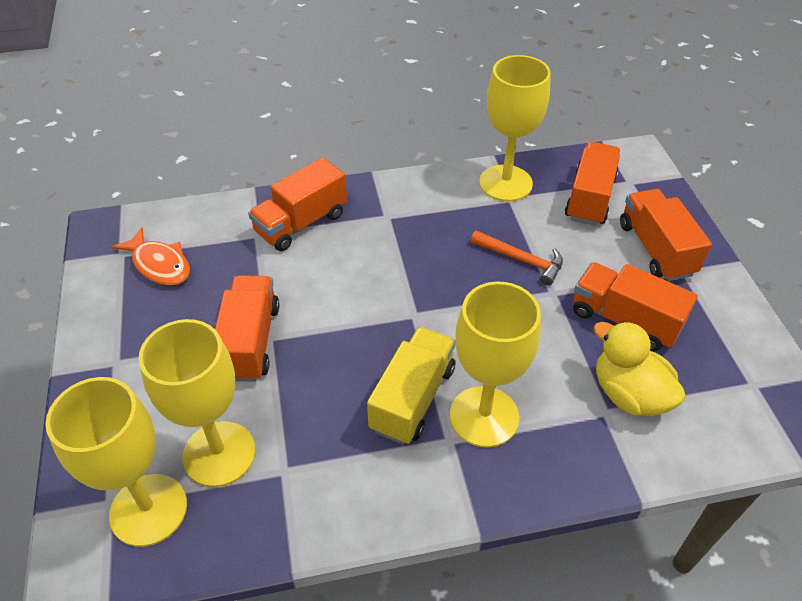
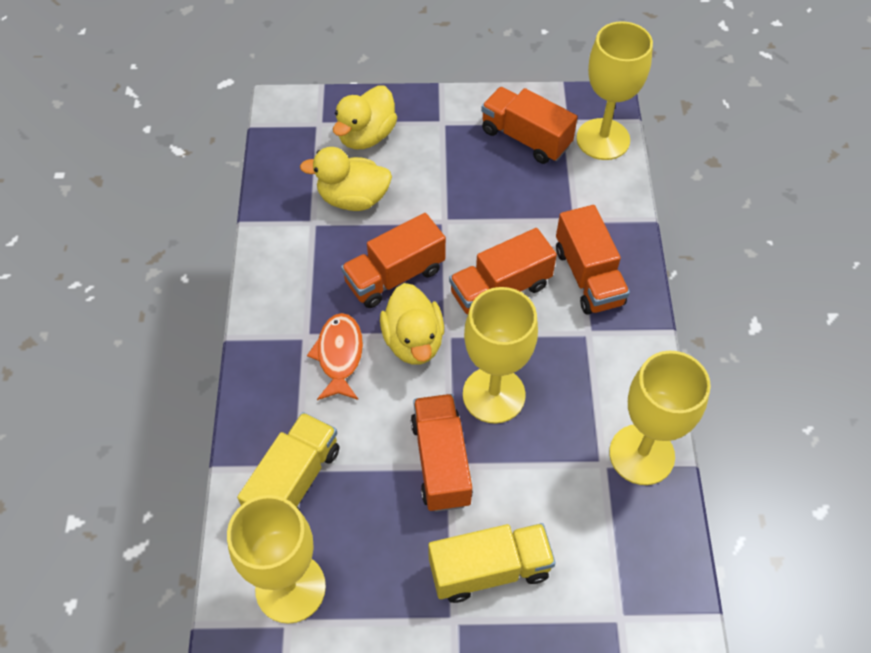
orange hammer: 1 -> 0
yellow duck: 1 -> 3
yellow truck: 1 -> 2

